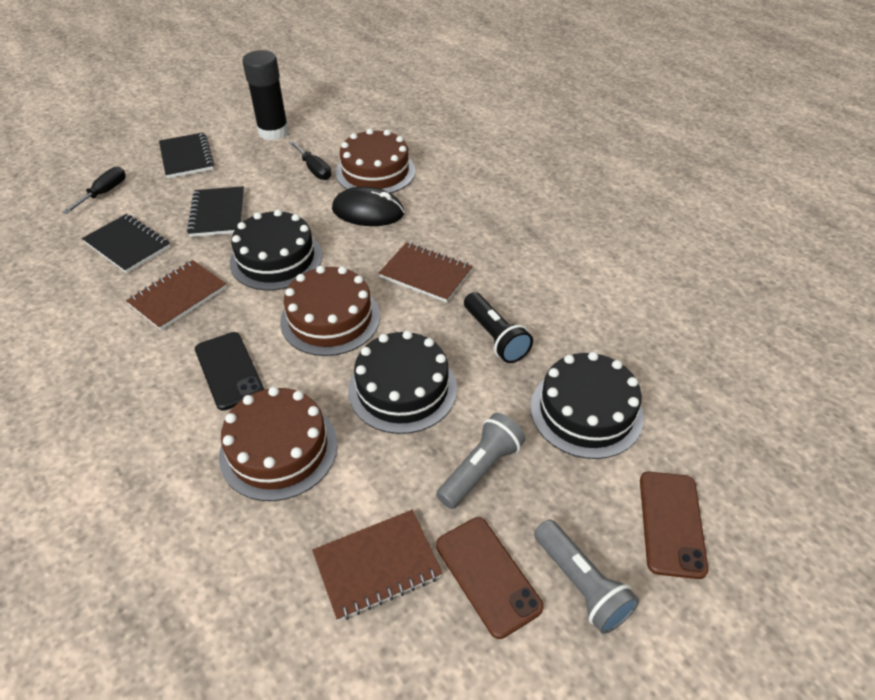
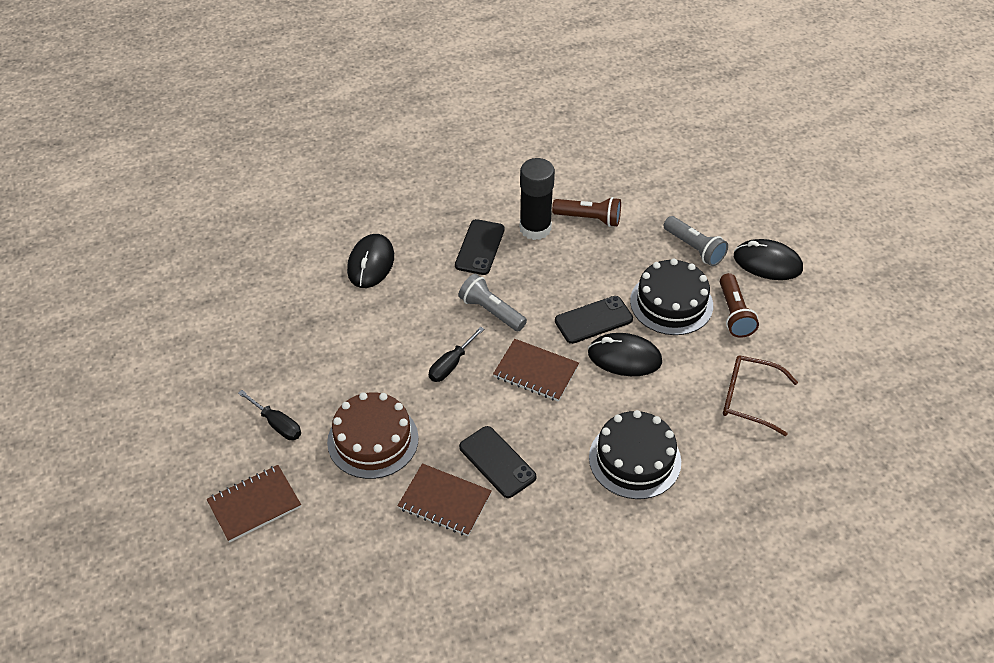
black cake: 3 -> 2
black flashlight: 1 -> 0
black mouse: 1 -> 3
black notebook: 3 -> 0
black phone: 1 -> 3
brown cake: 3 -> 1
brown flashlight: 0 -> 2
brown glasses: 0 -> 1
brown phone: 2 -> 0

